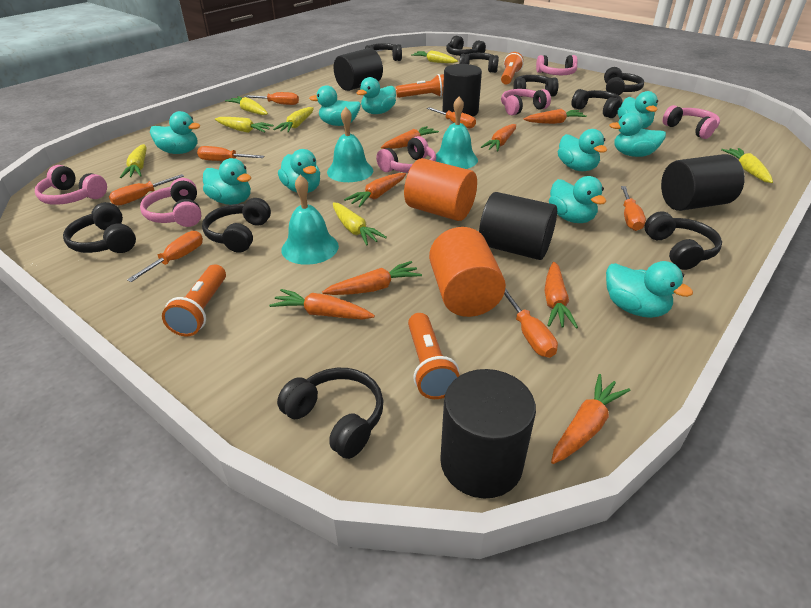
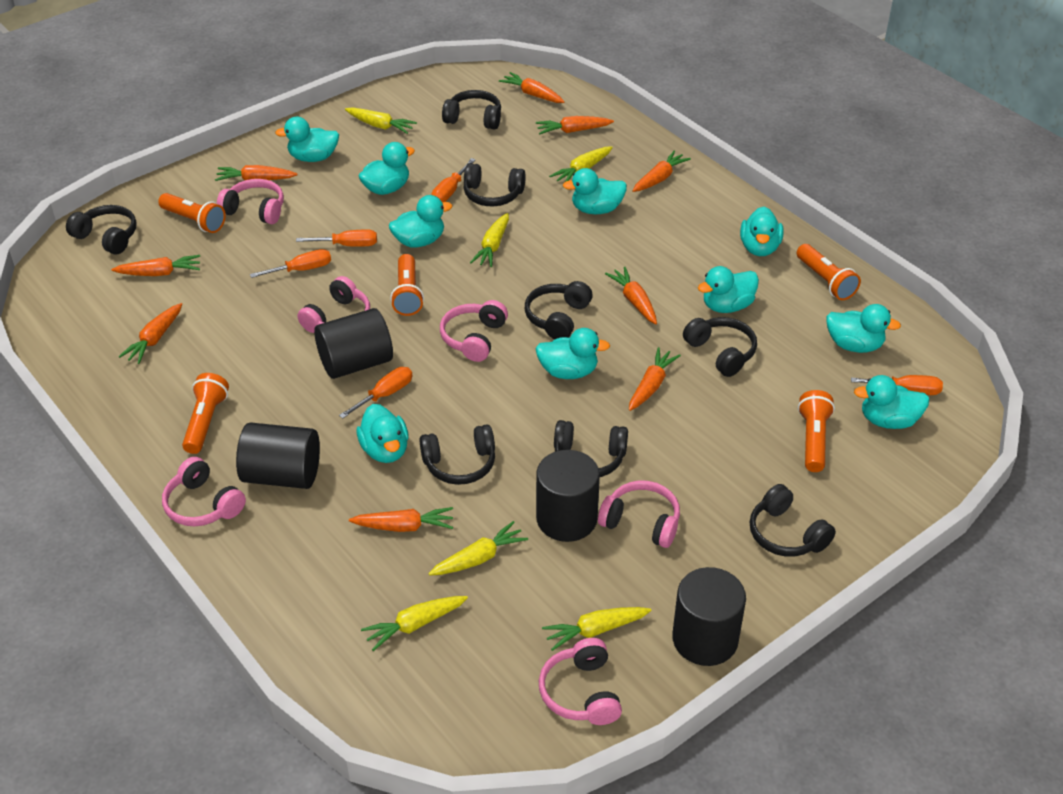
black cylinder: 5 -> 4
black headphones: 10 -> 8
orange carrot: 8 -> 9
orange cylinder: 2 -> 0
orange flashlight: 4 -> 5
orange screwdriver: 7 -> 5
turquoise bell: 3 -> 0
yellow carrot: 7 -> 6

